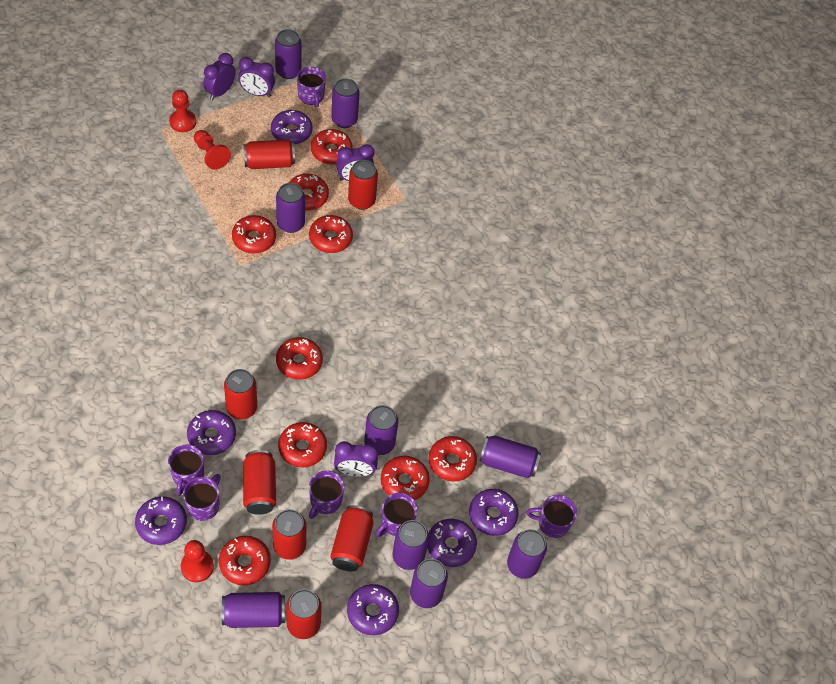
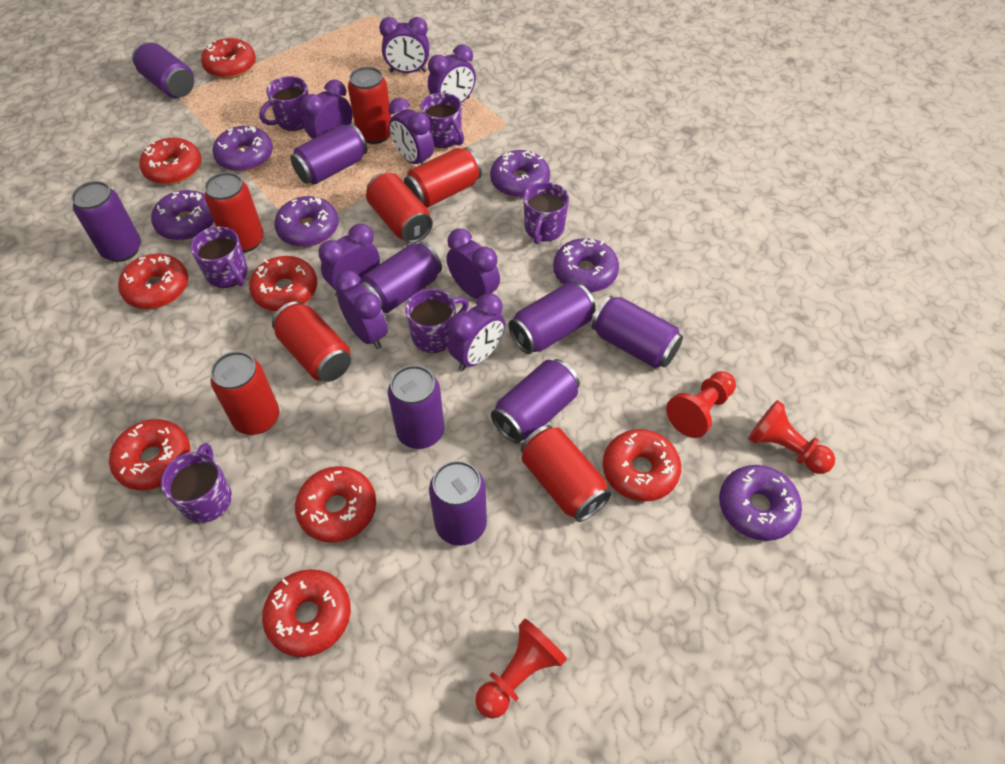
purple clock: 4 -> 8
red donut: 9 -> 8

